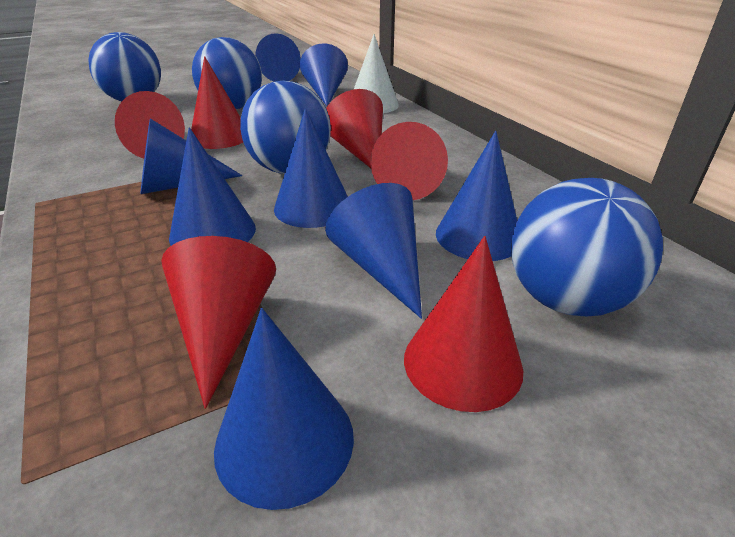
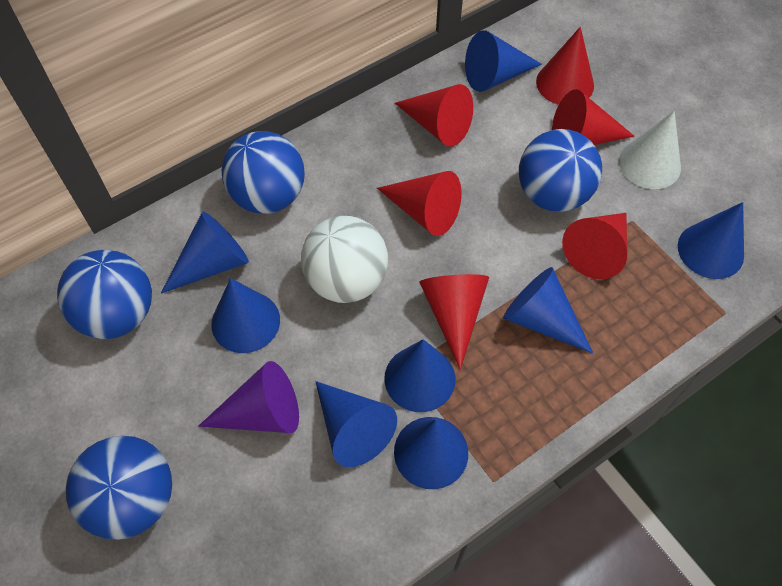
purple cone: 0 -> 1
white ball: 0 -> 1

